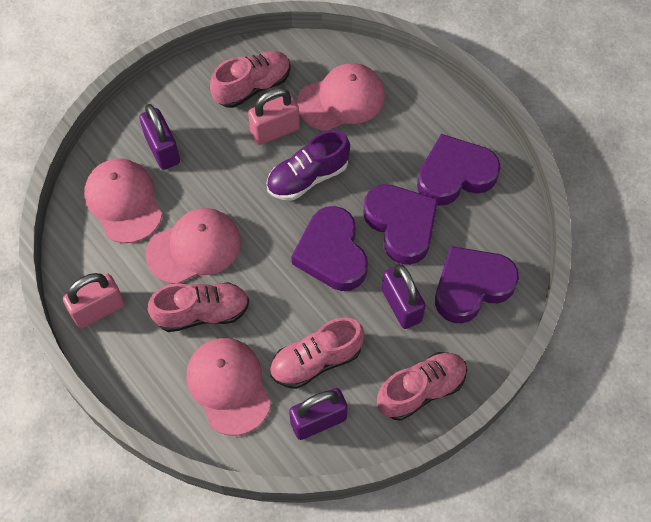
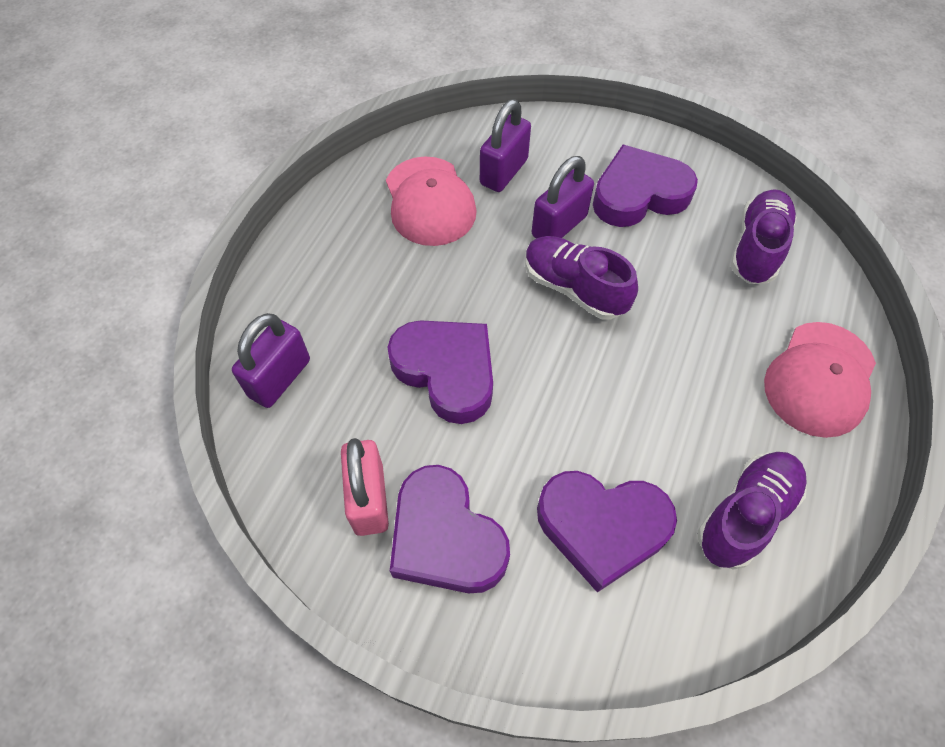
pink cap: 4 -> 2
pink padlock: 2 -> 1
pink shoe: 4 -> 0
purple shoe: 1 -> 3

